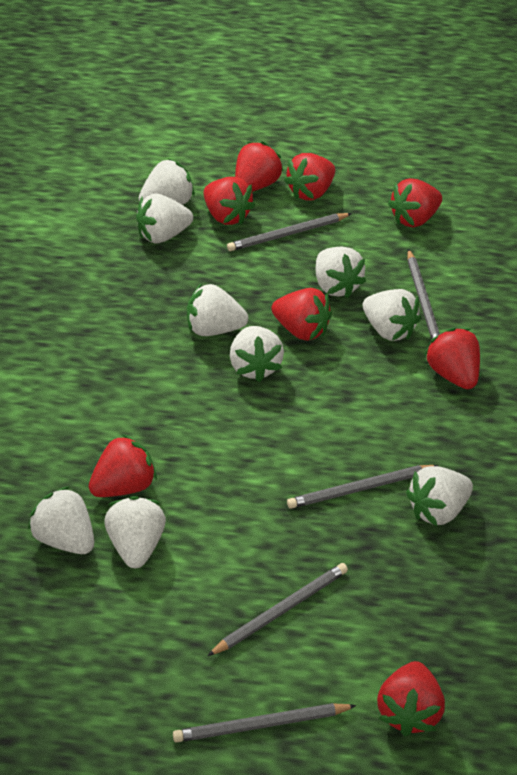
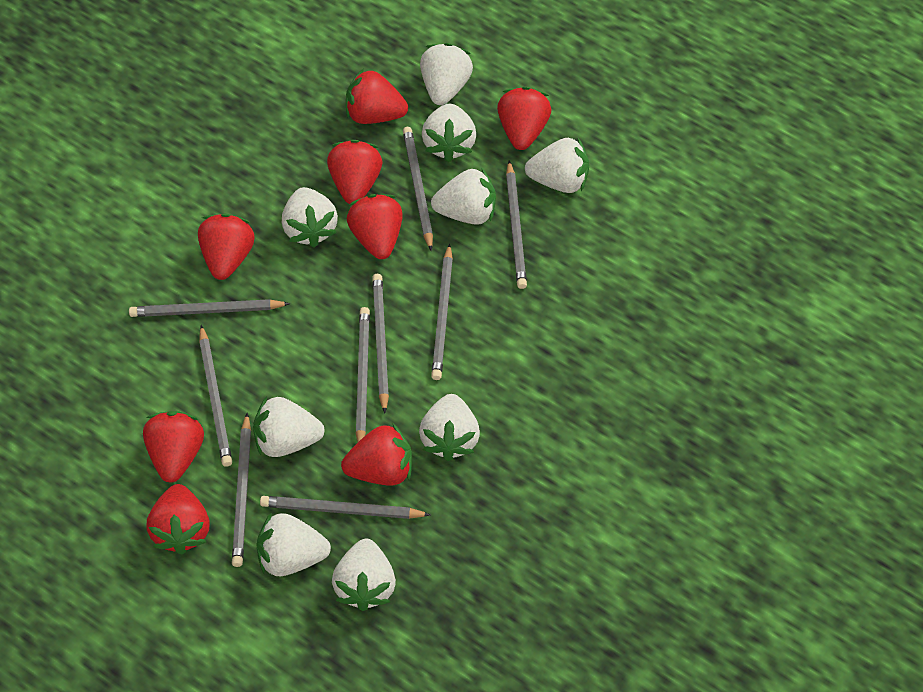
grey pencil: 5 -> 9

